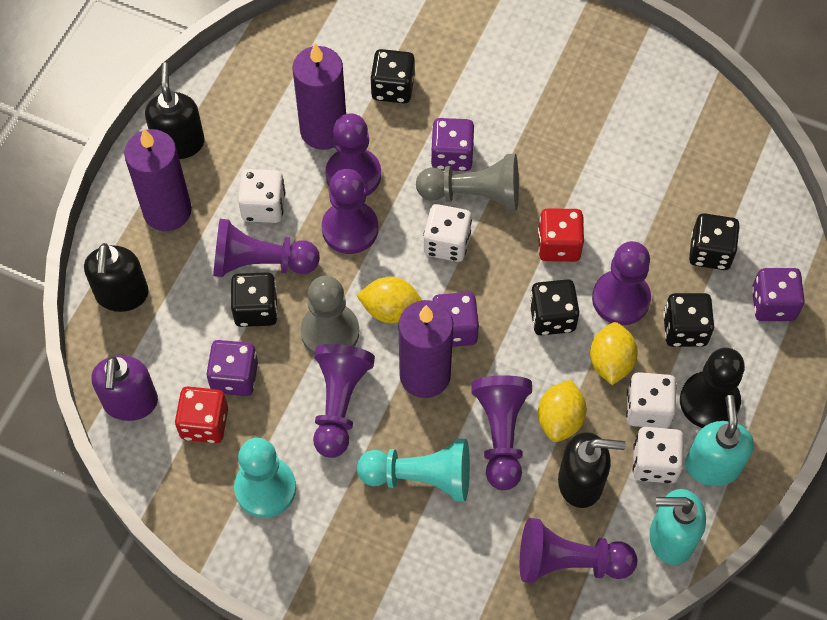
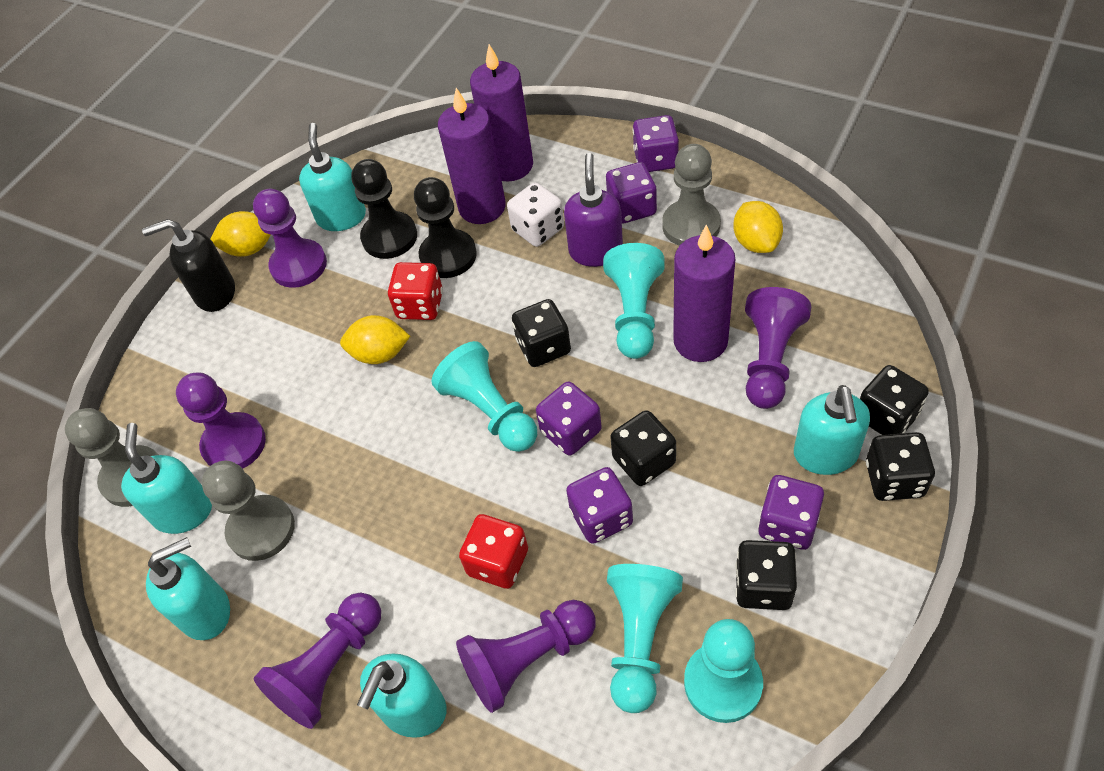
black pawn: 1 -> 2
black soap dispenser: 3 -> 1
grey pawn: 2 -> 3
purple dice: 4 -> 5
purple pawn: 7 -> 5
turquoise pawn: 2 -> 4
turquoise soap dispenser: 2 -> 5
white dice: 4 -> 1

